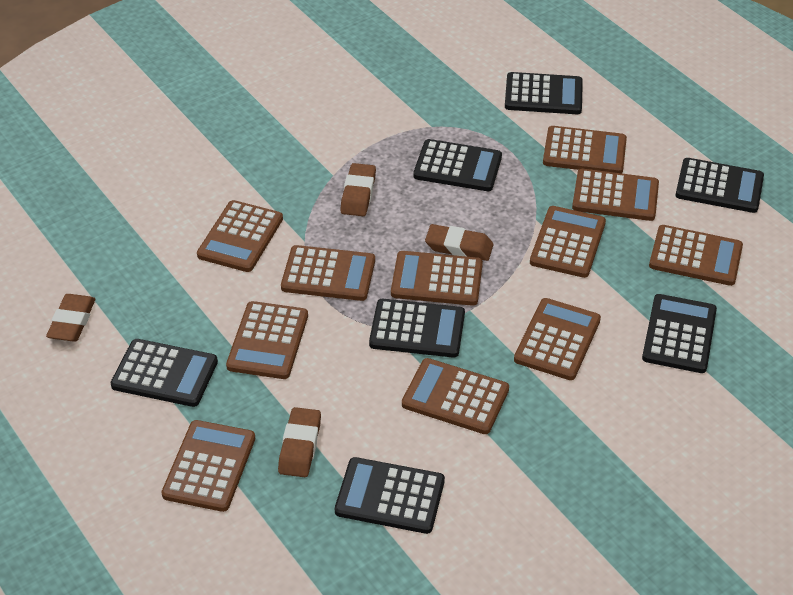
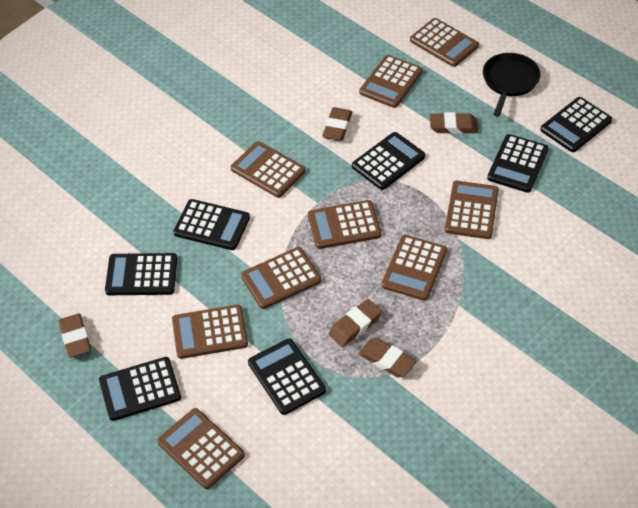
black pan: 0 -> 1
brown calculator: 11 -> 9
brown eraser: 4 -> 5

